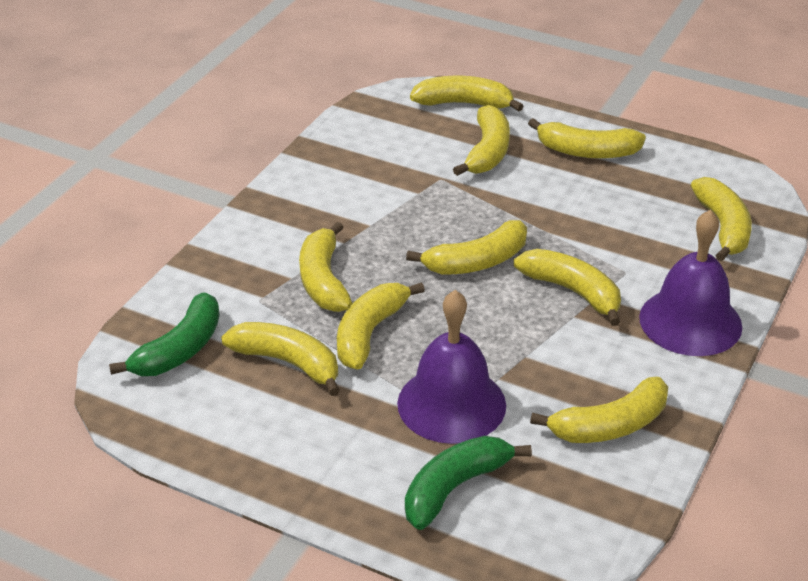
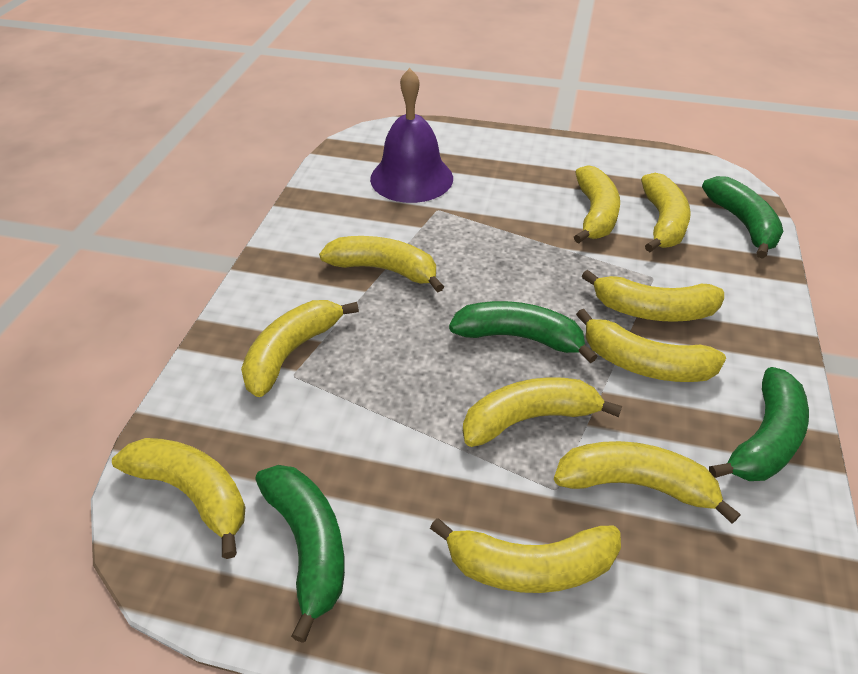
green banana: 2 -> 4
purple bell: 2 -> 1

